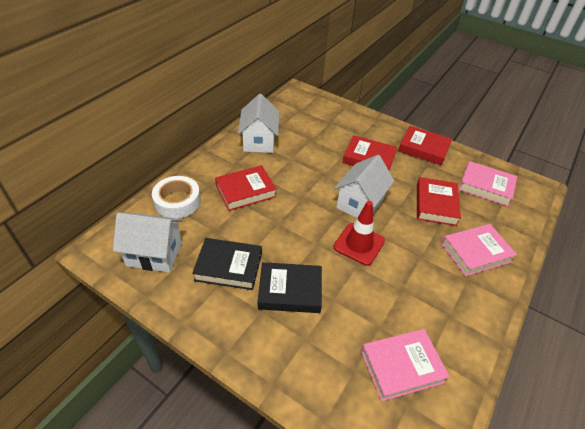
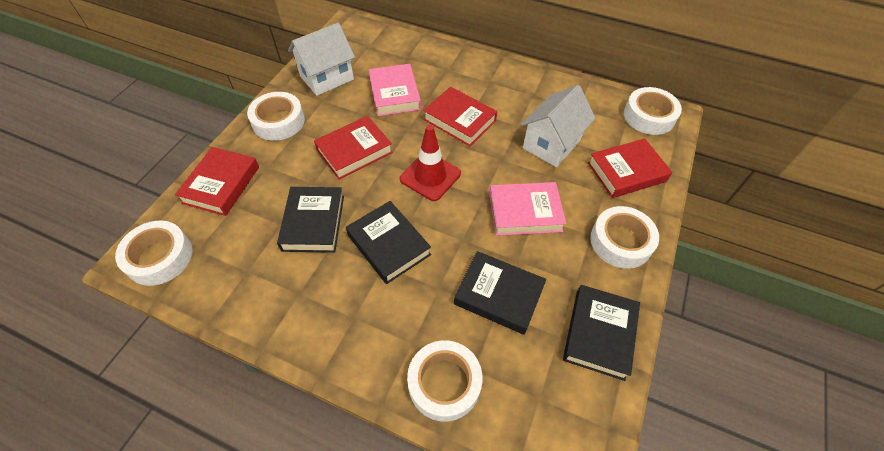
black book: 2 -> 4
pink book: 3 -> 2
white house: 3 -> 2
white tape: 1 -> 5

